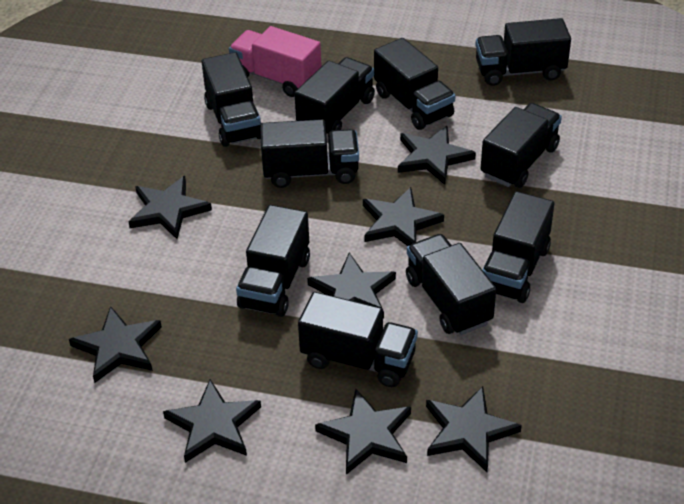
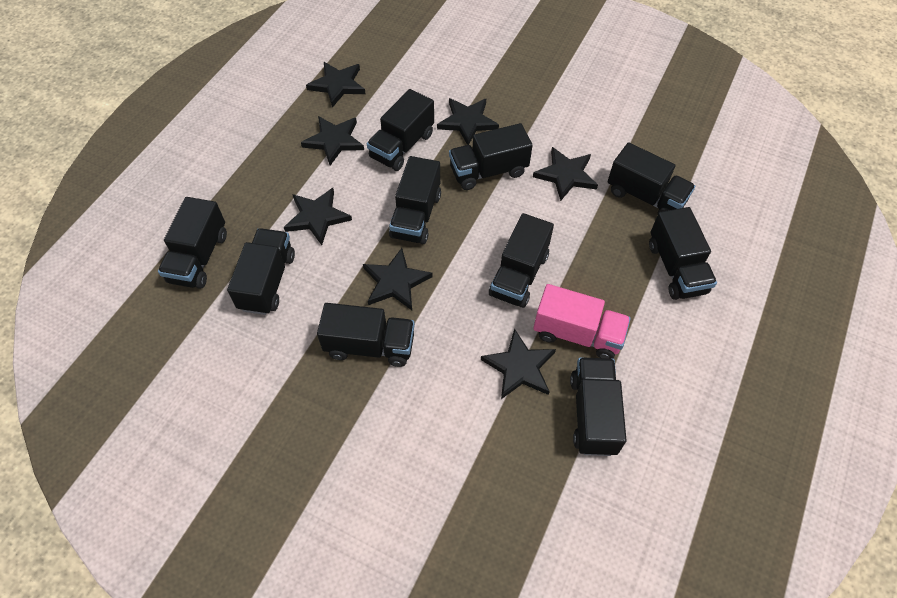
black star: 8 -> 7

